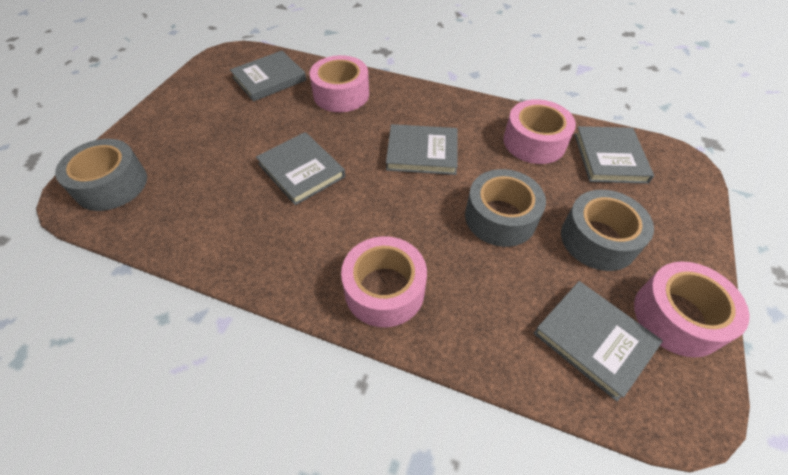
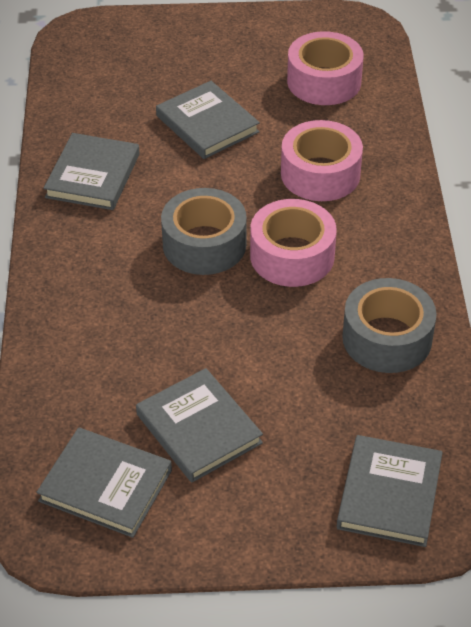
grey tape: 3 -> 2
pink tape: 4 -> 3

